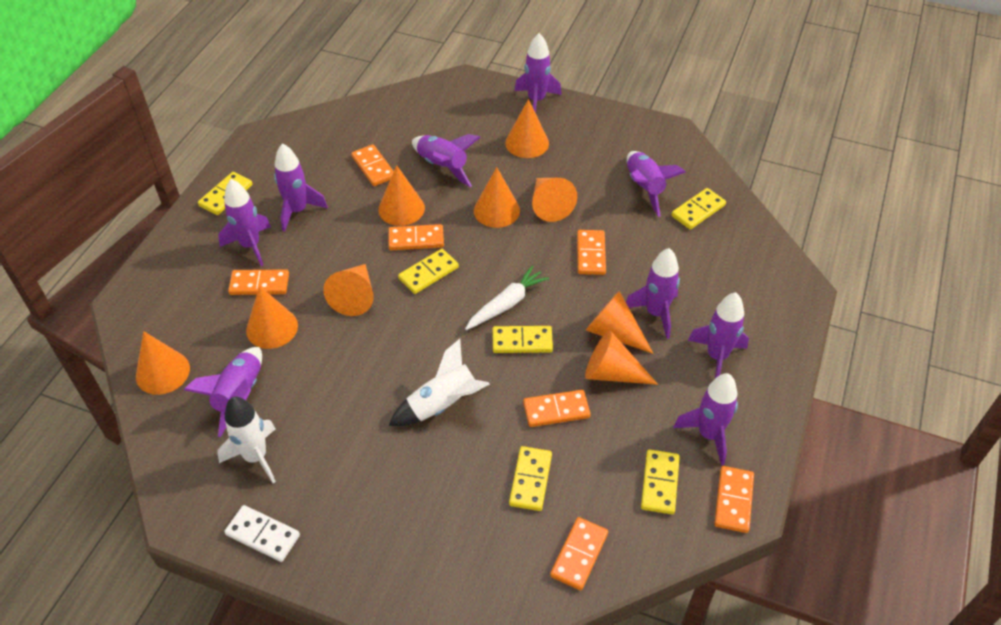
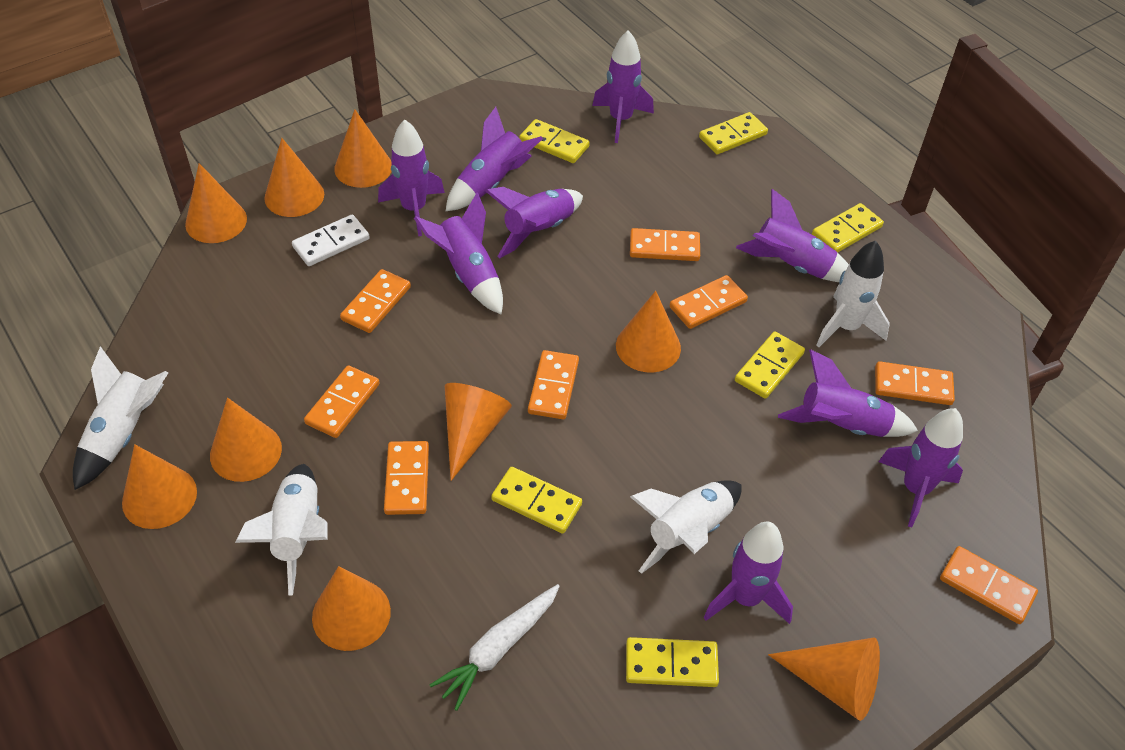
orange domino: 7 -> 8
white rocket: 2 -> 4

